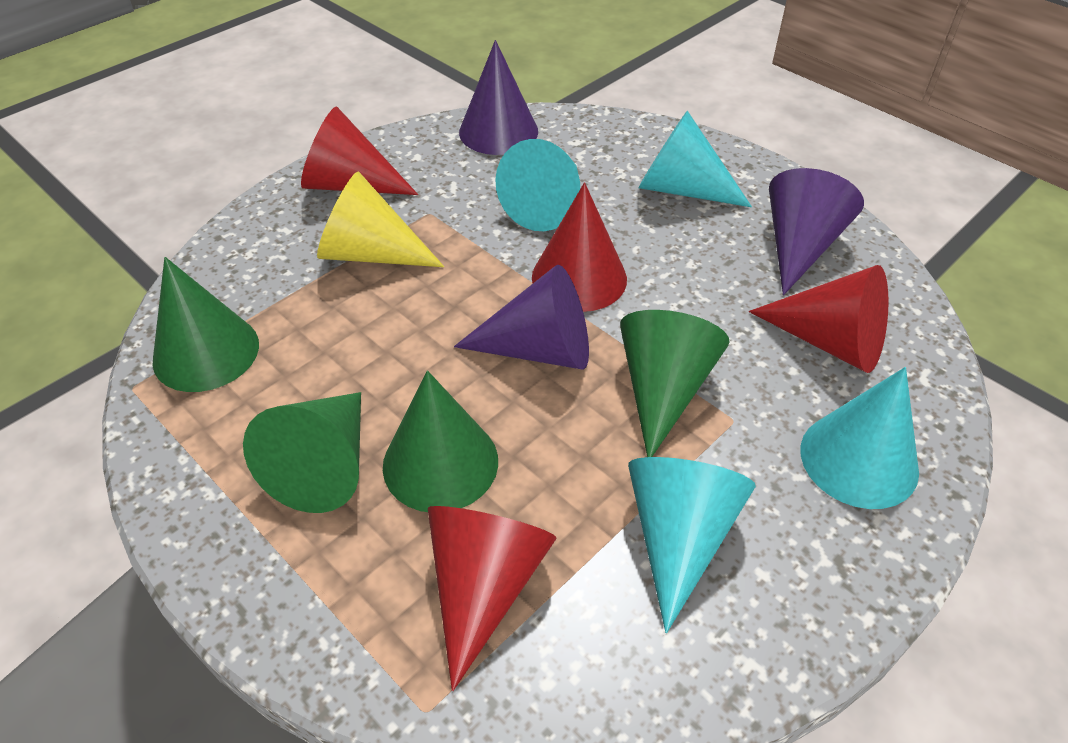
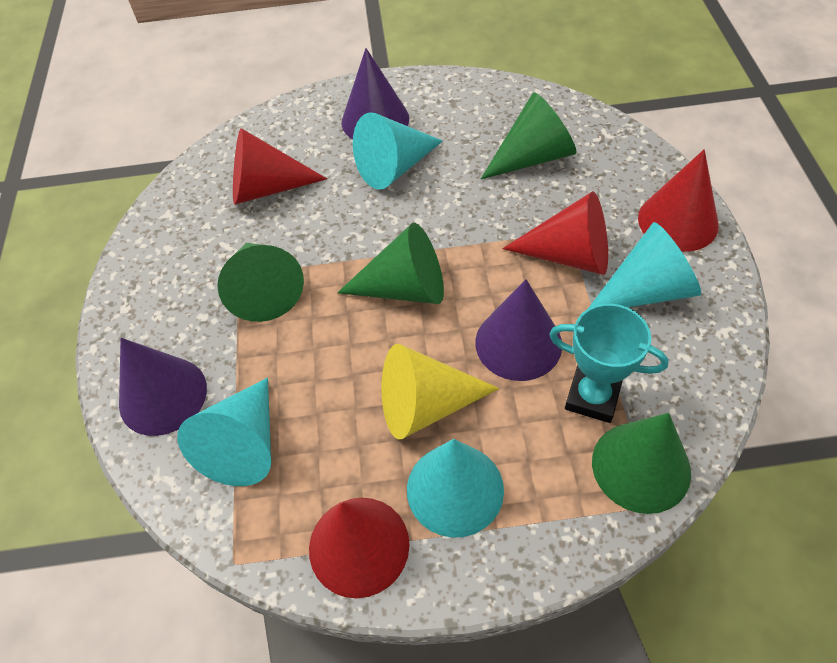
turquoise trophy: 0 -> 1

